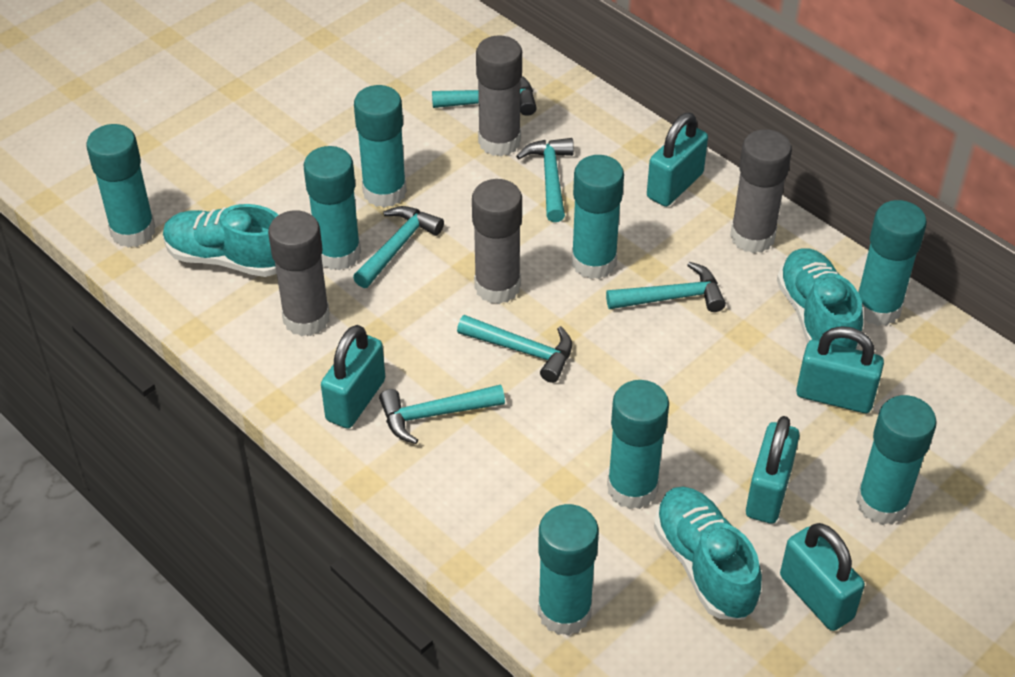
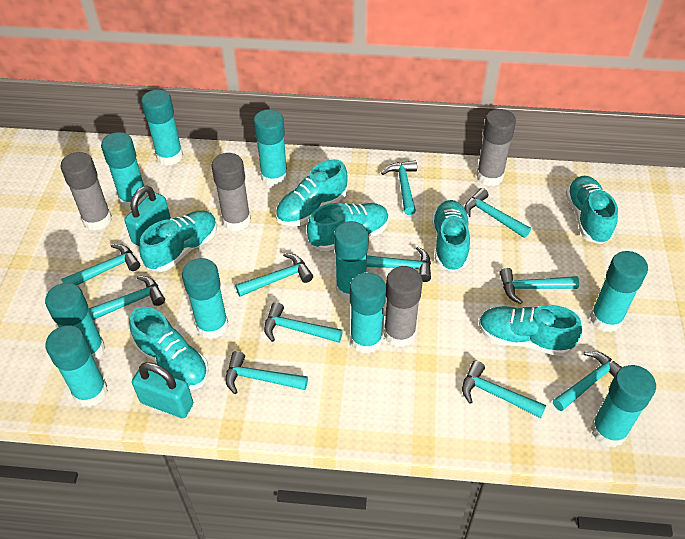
turquoise glue stick: 8 -> 10
turquoise hammer: 6 -> 11
turquoise padlock: 5 -> 2
turquoise shoe: 3 -> 7

